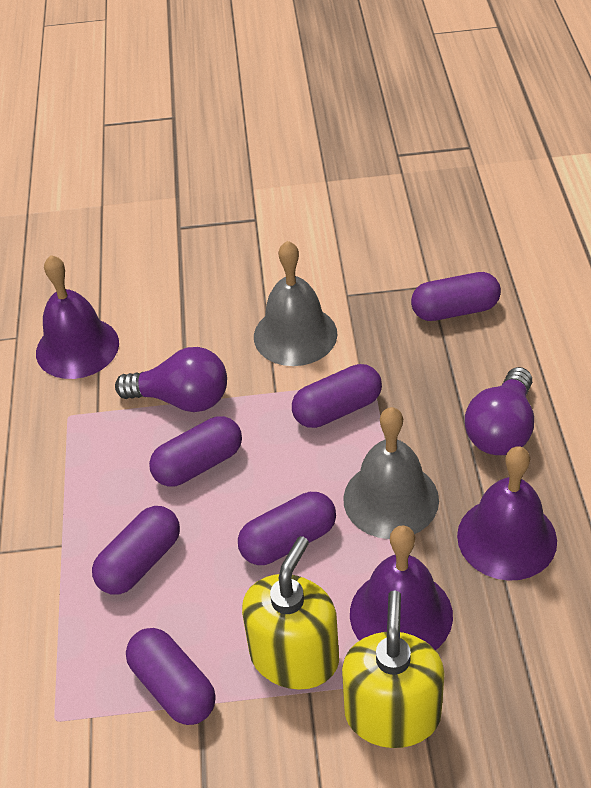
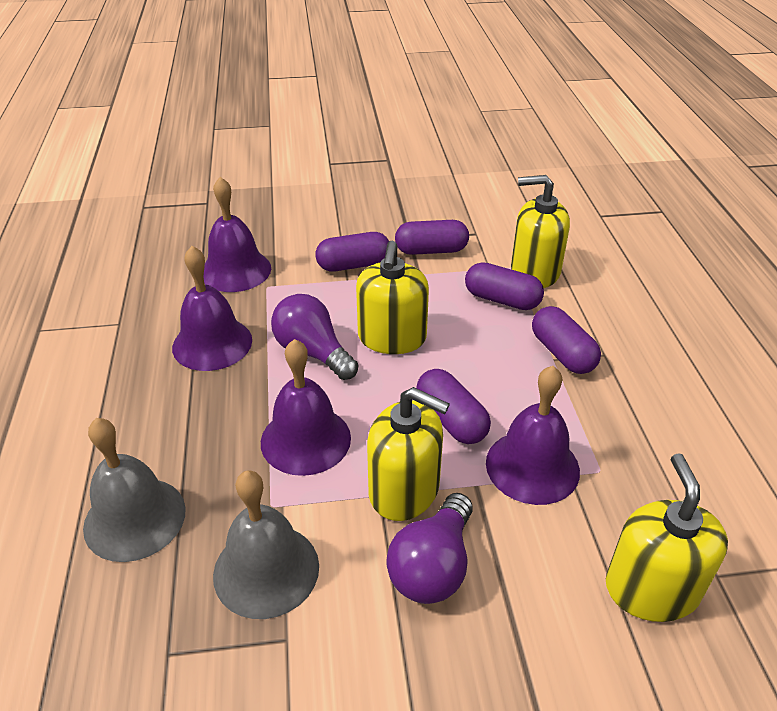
purple bell: 3 -> 4
purple capsule: 6 -> 5
yellow soap dispenser: 2 -> 4

